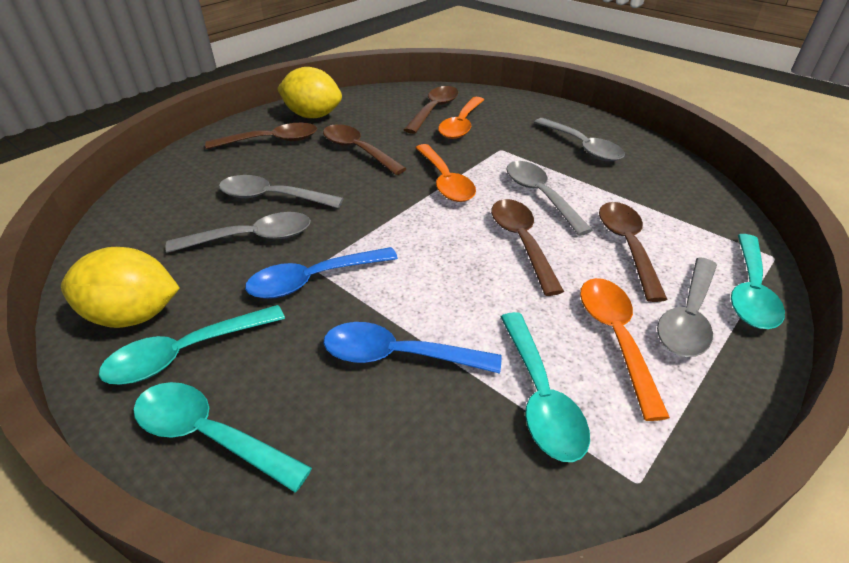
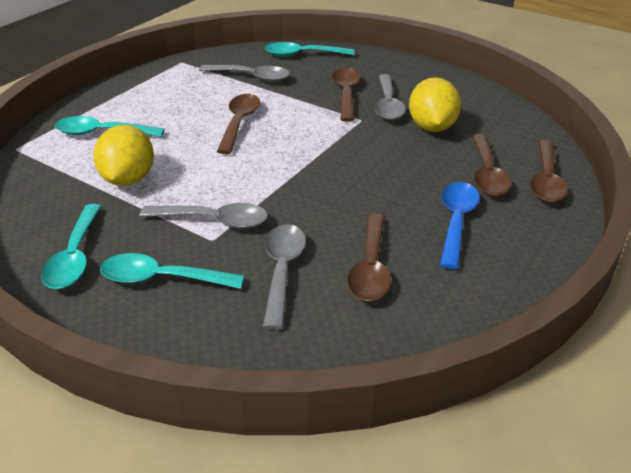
blue spoon: 2 -> 1
grey spoon: 5 -> 4
orange spoon: 3 -> 0

